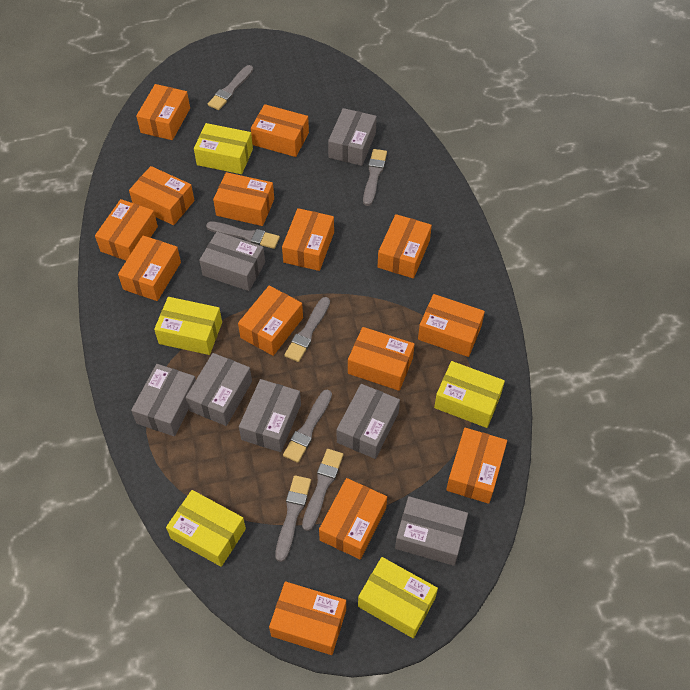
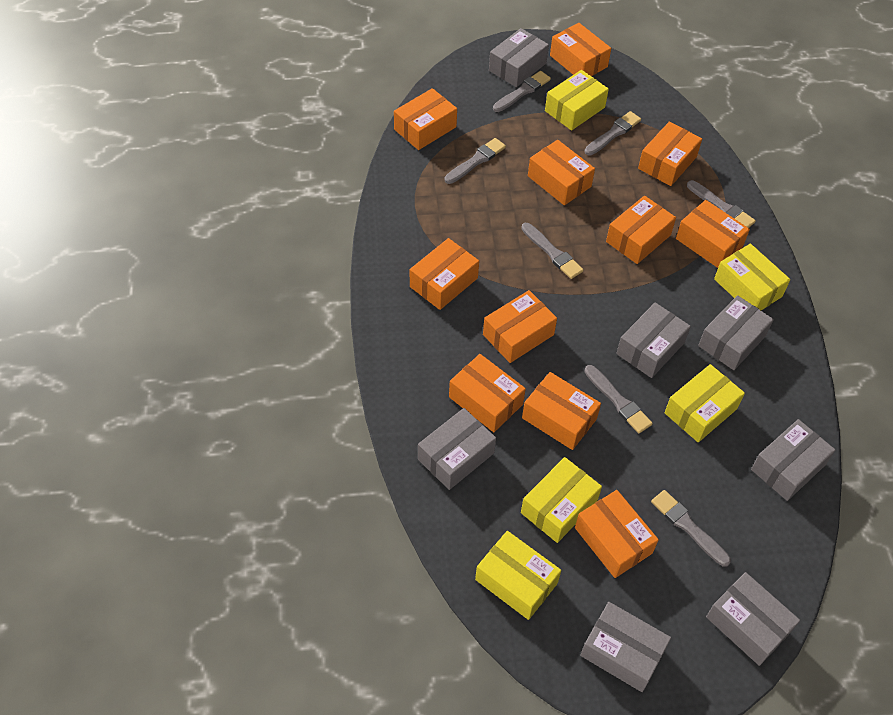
orange box: 14 -> 11

